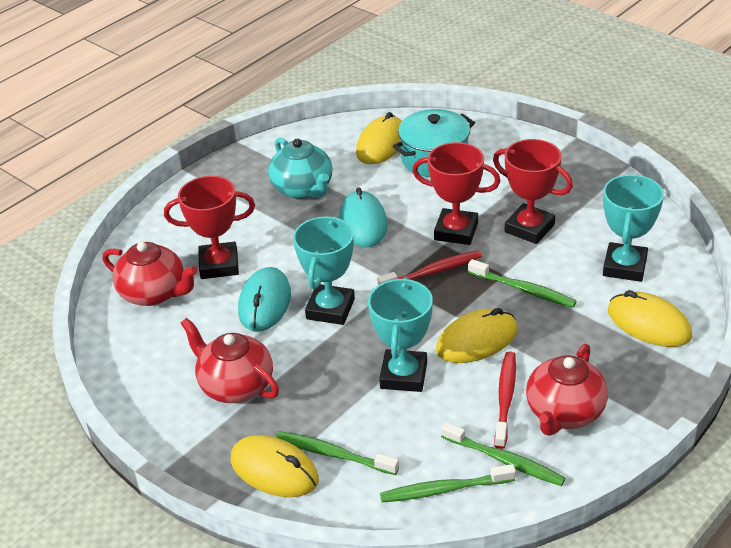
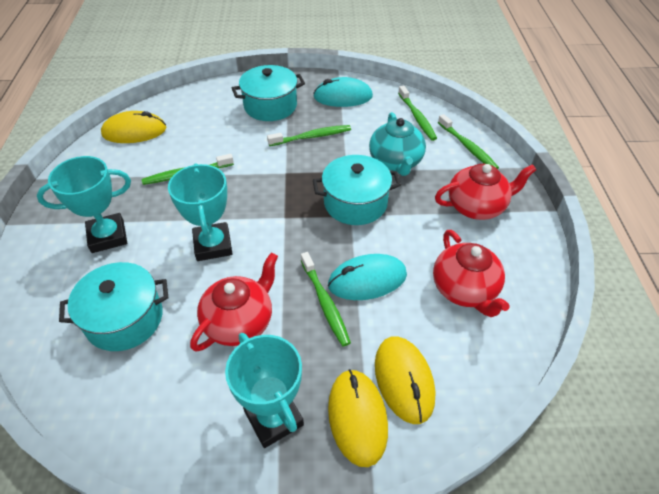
green toothbrush: 4 -> 5
red toothbrush: 2 -> 0
red trophy: 3 -> 0
turquoise pot: 1 -> 3
yellow mouse: 4 -> 3

